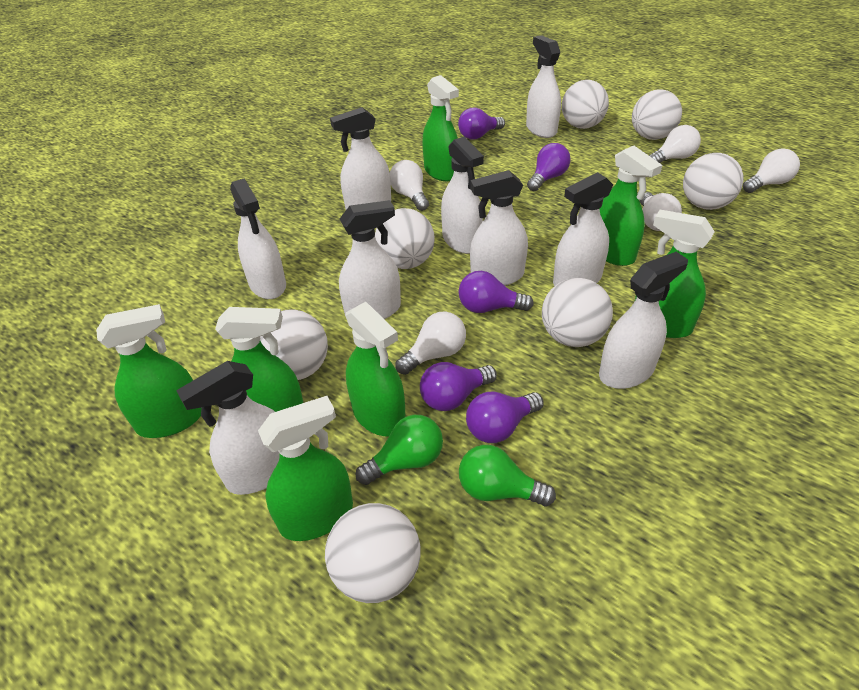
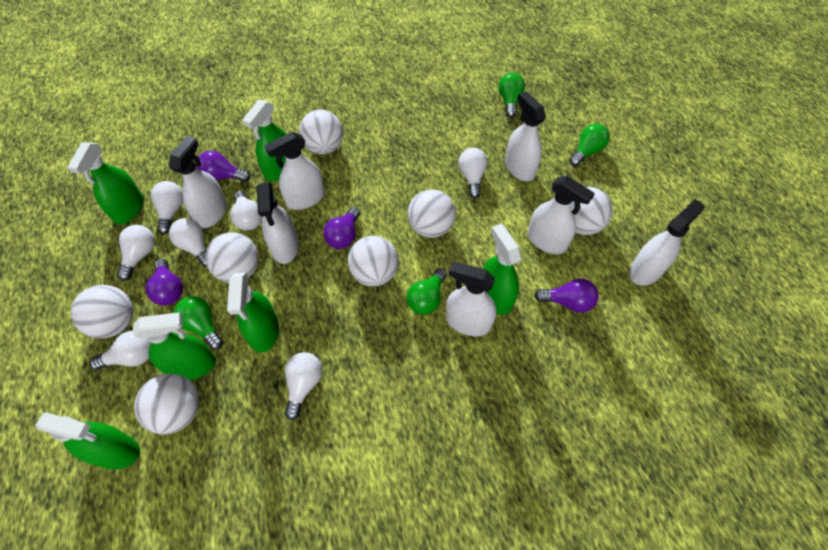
green light bulb: 2 -> 4
green spray bottle: 7 -> 6
purple light bulb: 5 -> 4
white light bulb: 5 -> 7
white spray bottle: 9 -> 7

